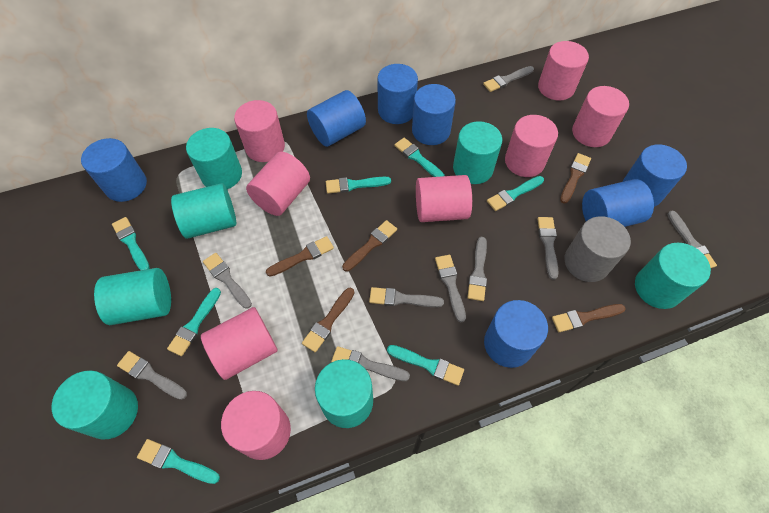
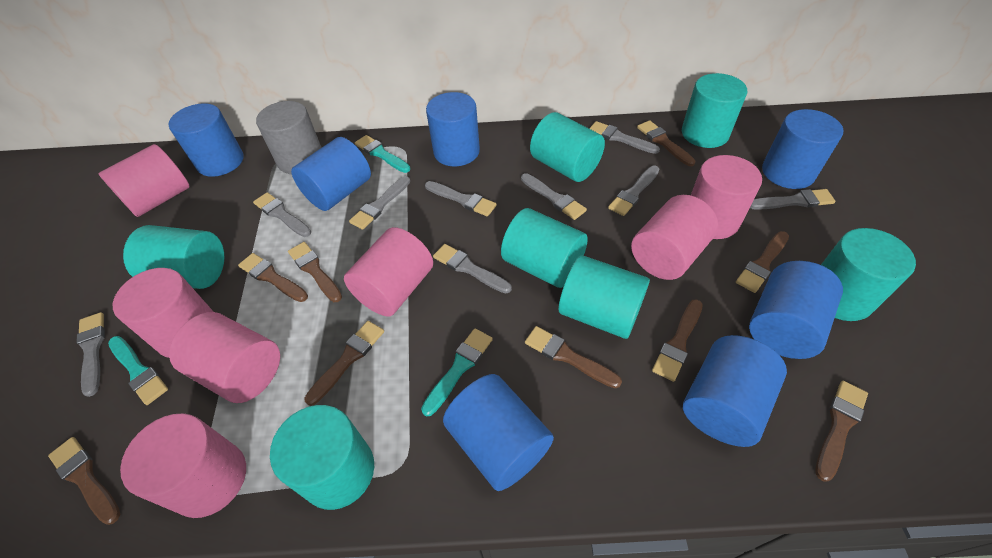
brown brush: 5 -> 9
pink cylinder: 8 -> 7
turquoise brush: 7 -> 3

